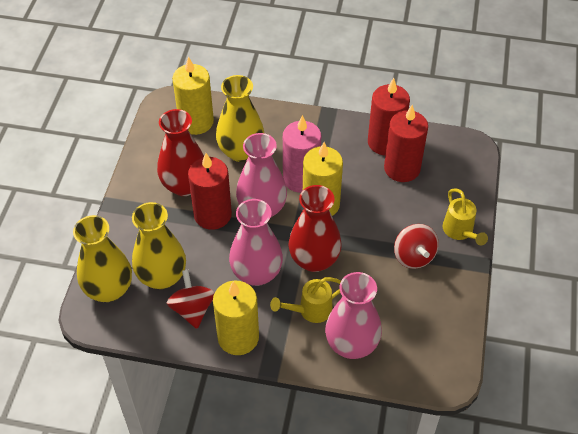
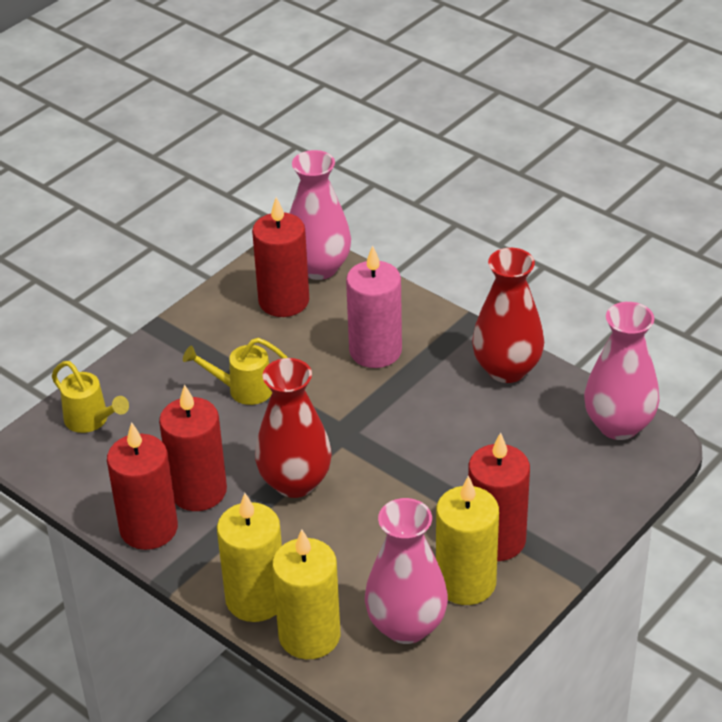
red candle: 3 -> 4
red spinning top: 2 -> 0
yellow vase: 3 -> 0

